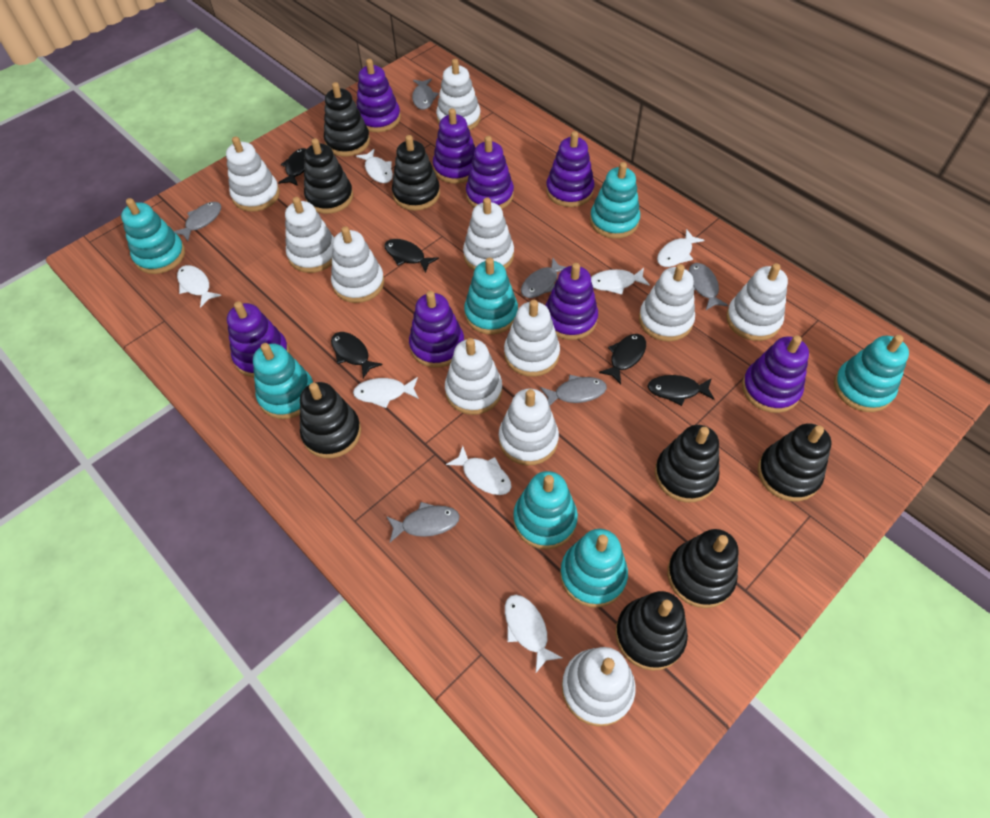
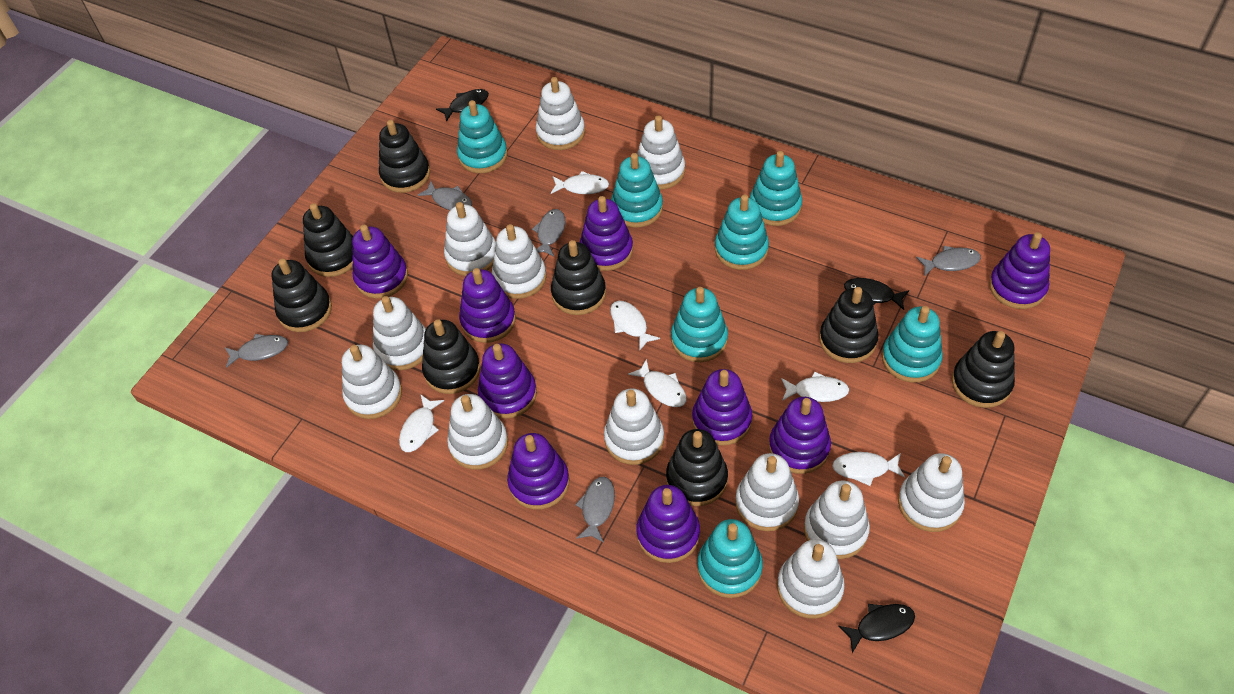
black fish: 5 -> 3
grey fish: 6 -> 5
purple stacking toy: 8 -> 9
white fish: 7 -> 6
white stacking toy: 11 -> 12

